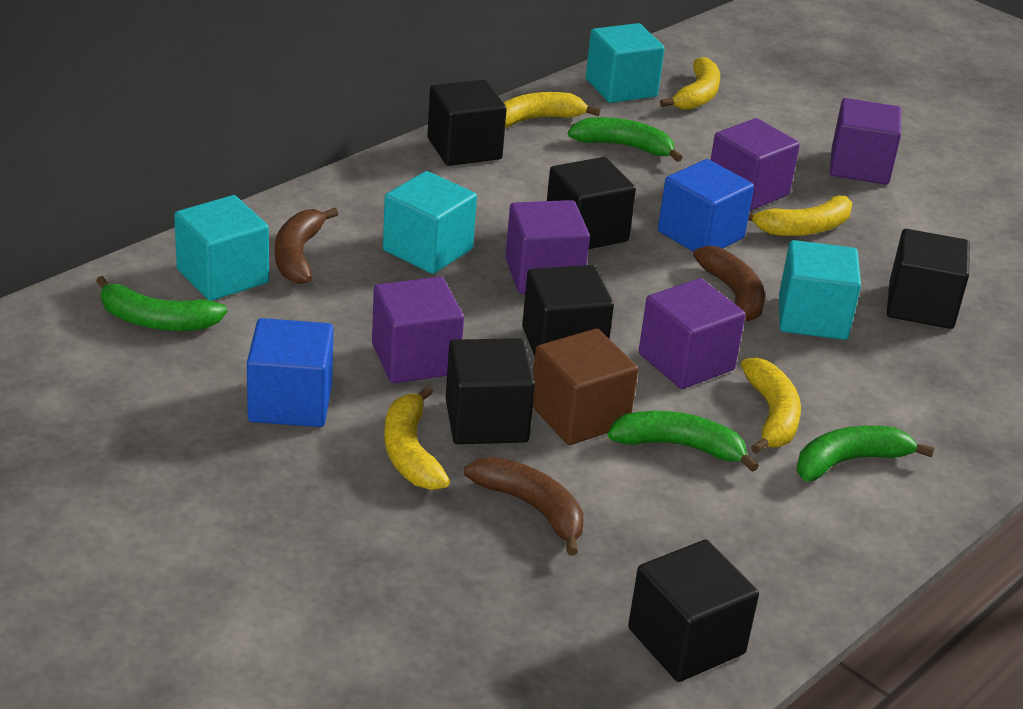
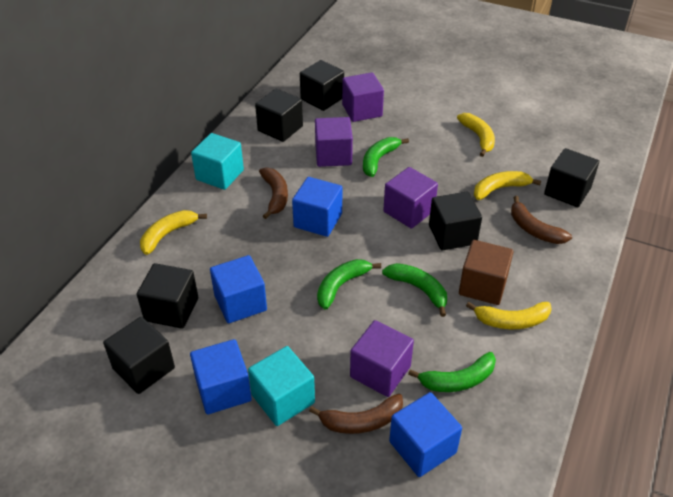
blue cube: 2 -> 4
purple cube: 5 -> 4
turquoise cube: 4 -> 2
yellow banana: 5 -> 4

